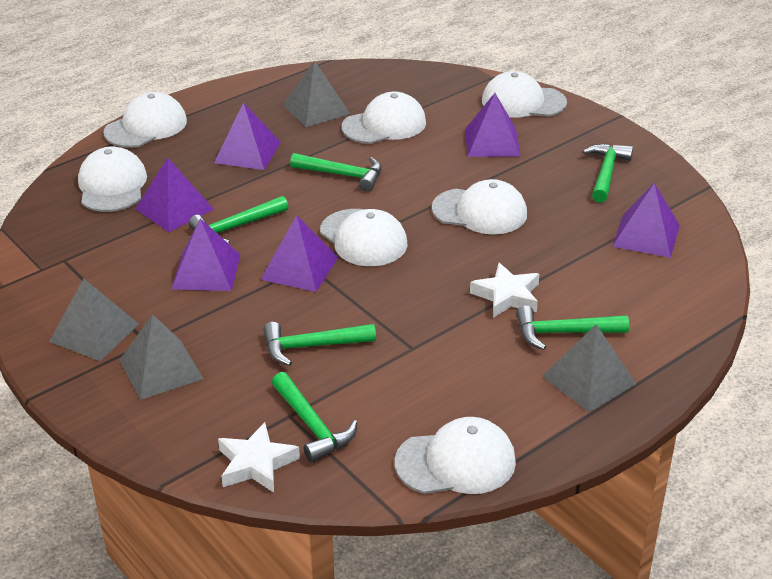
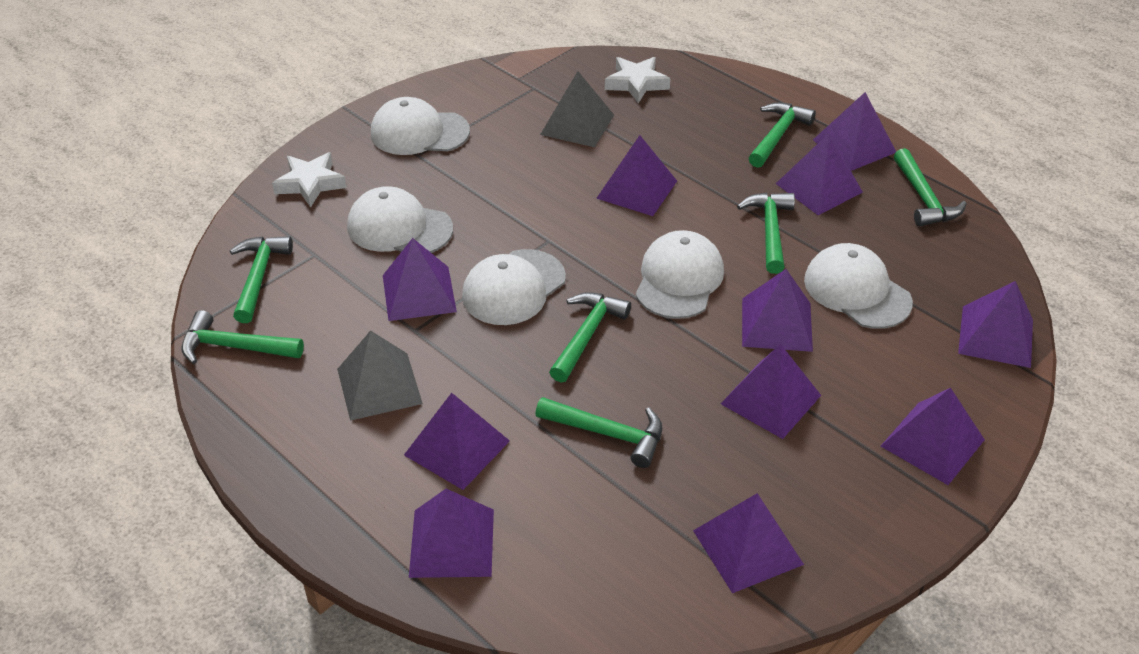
green hammer: 6 -> 7
grey pyramid: 4 -> 2
purple pyramid: 6 -> 11
white cap: 7 -> 5

